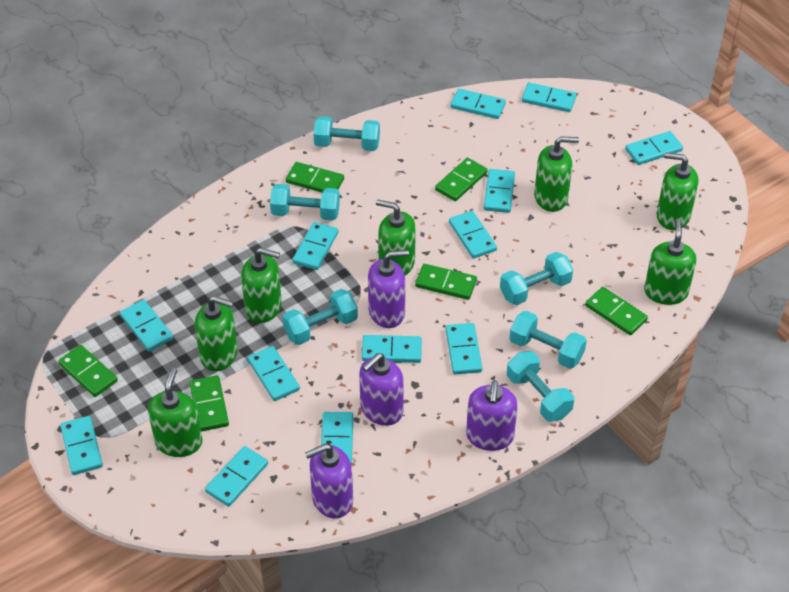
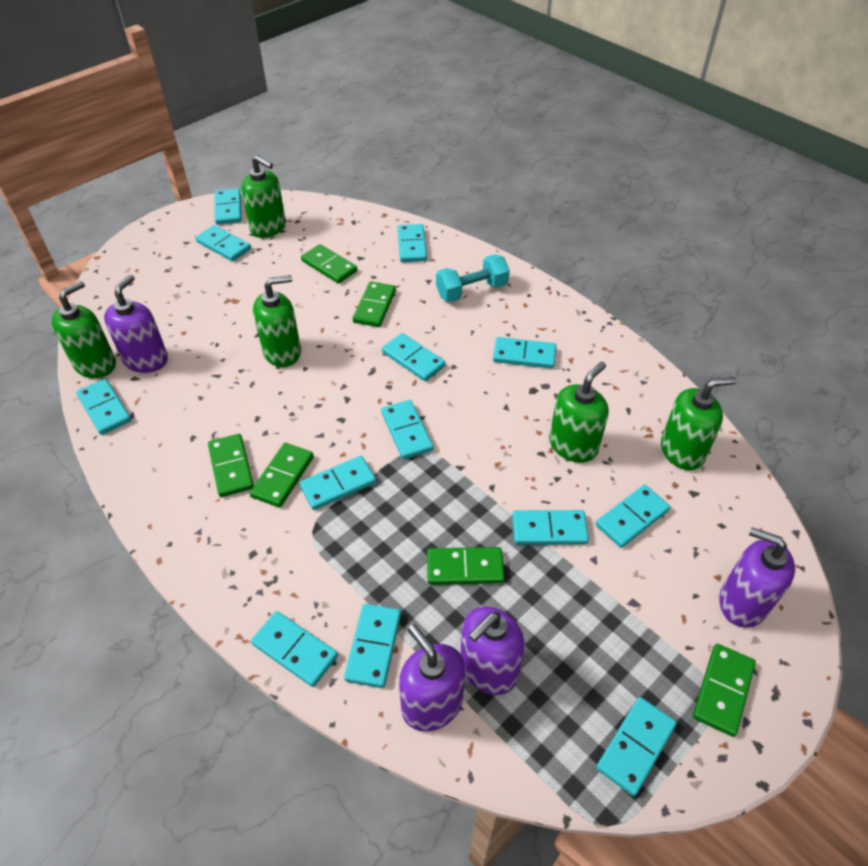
green soap dispenser: 7 -> 5
turquoise dumbbell: 6 -> 1

